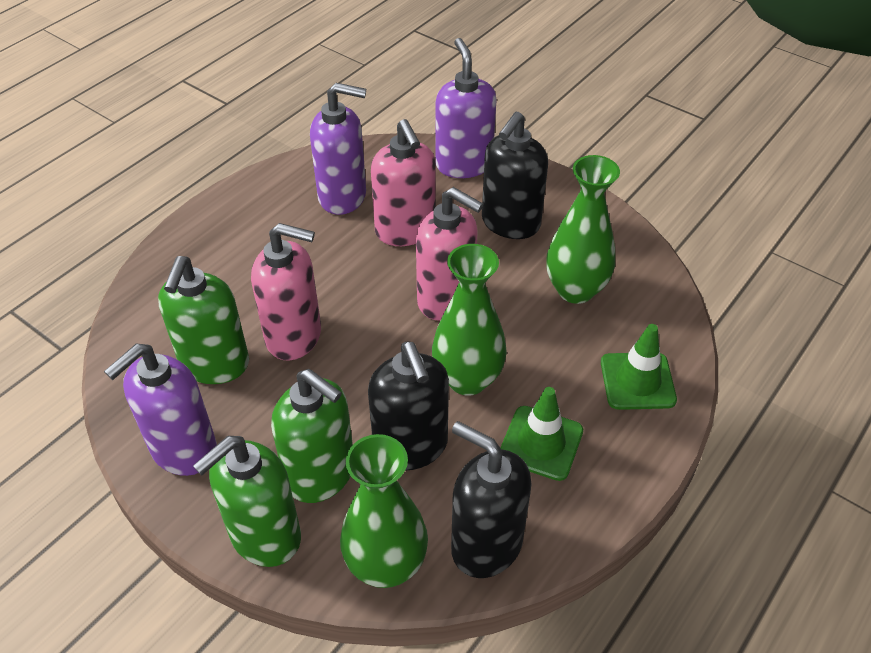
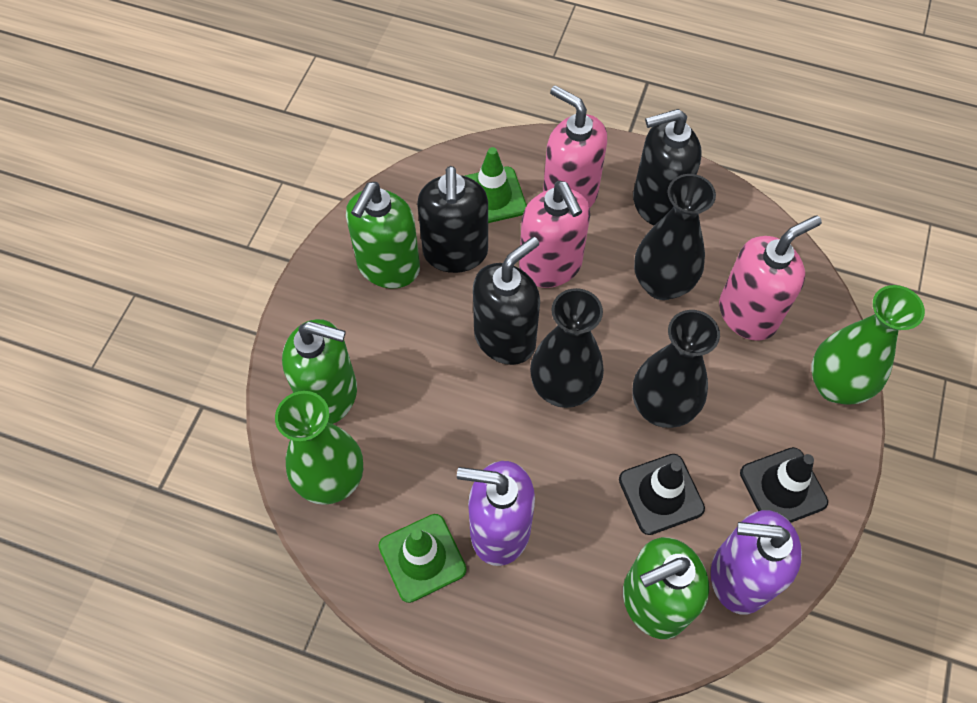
black traffic cone: 0 -> 2
black vase: 0 -> 3
green vase: 3 -> 2
purple soap dispenser: 3 -> 2

